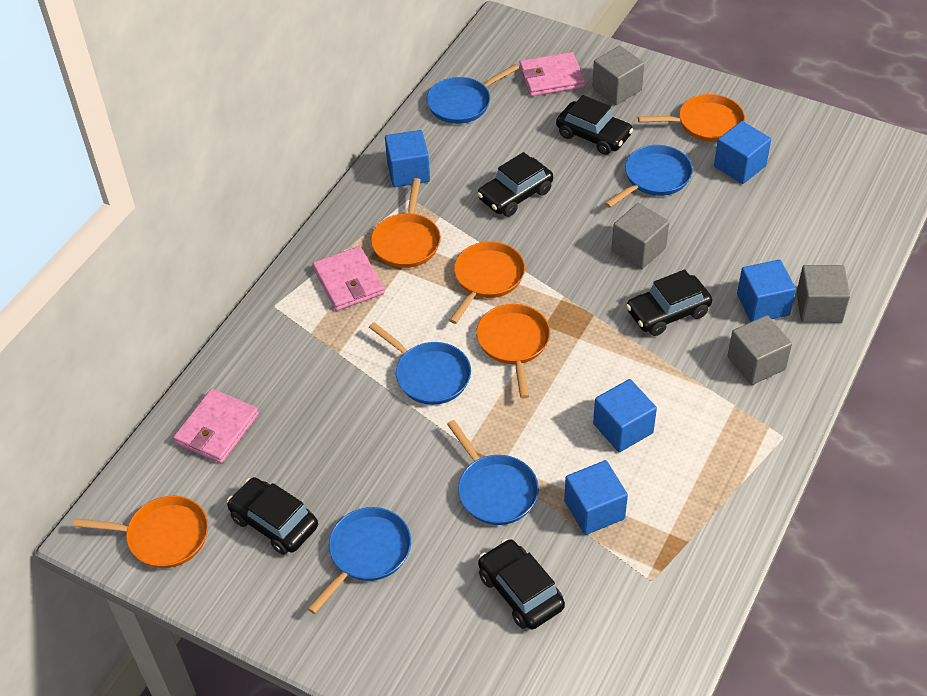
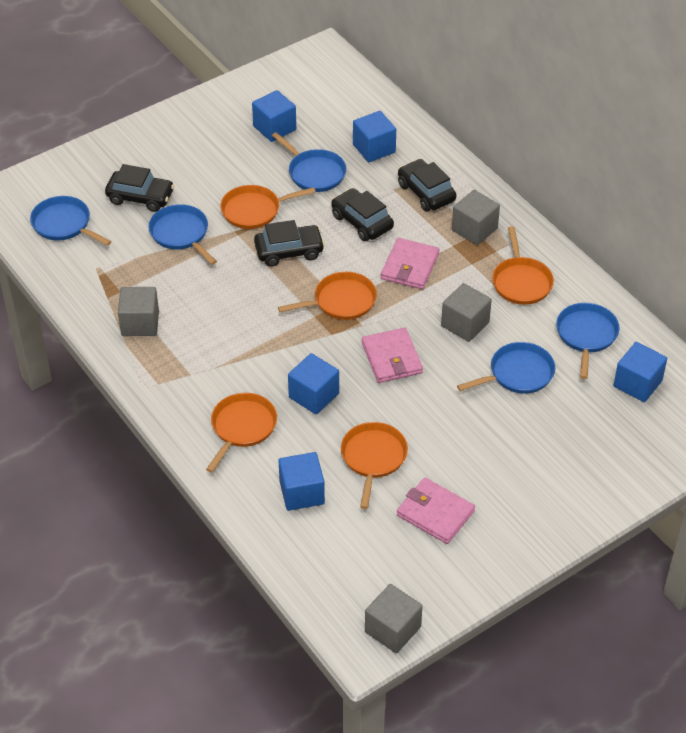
black car: 5 -> 4

